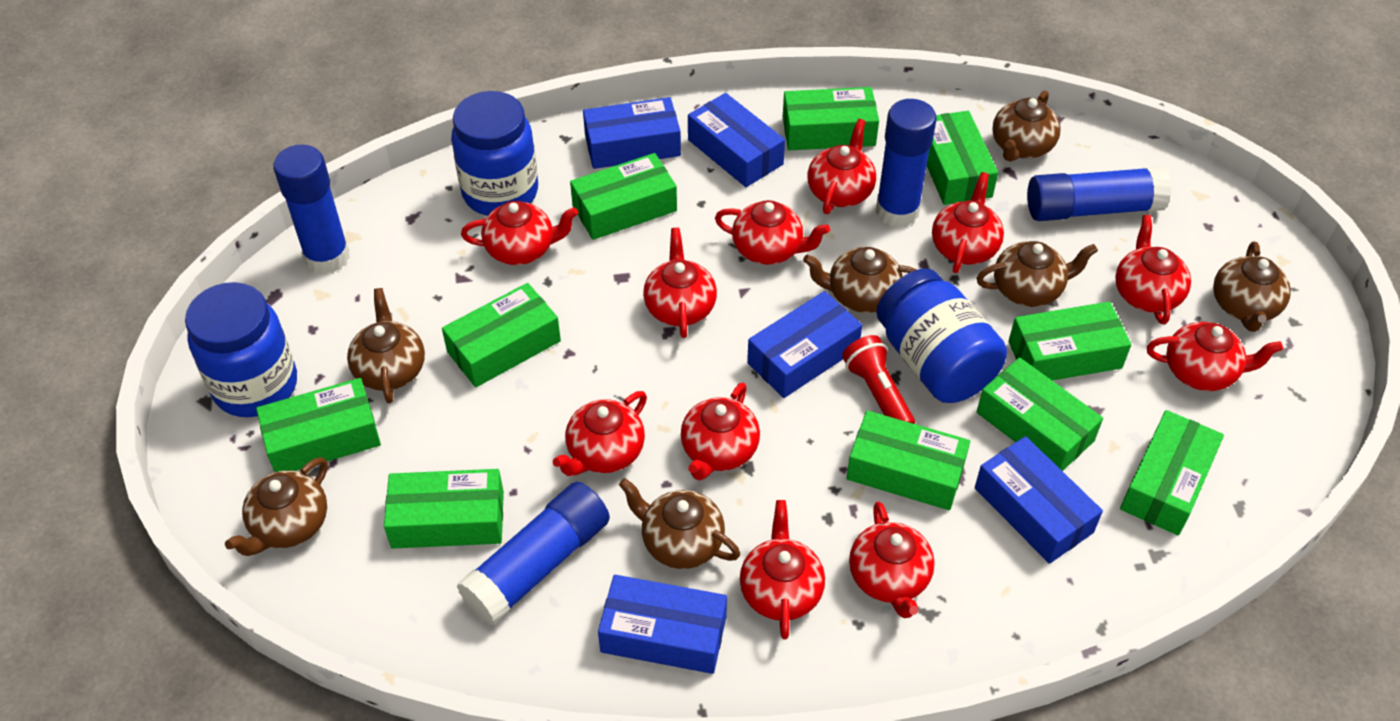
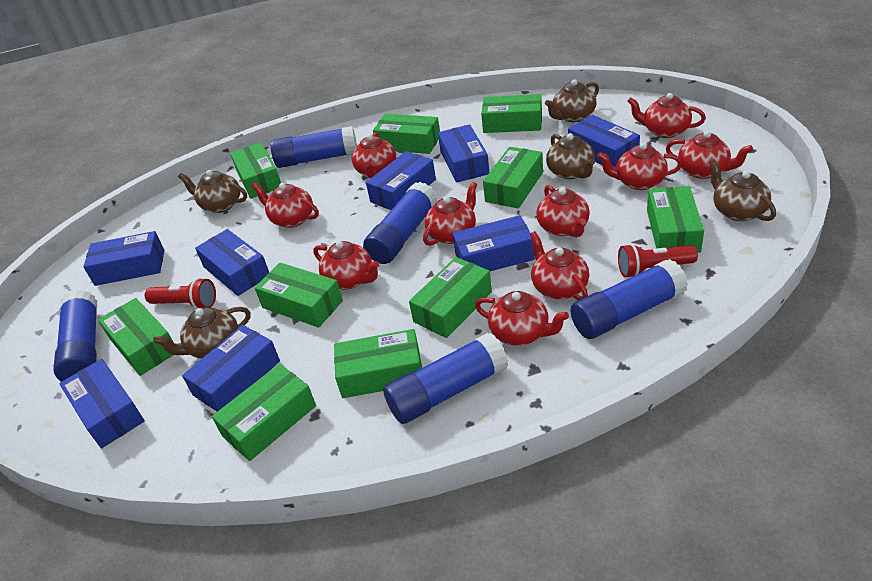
blue box: 5 -> 8
blue glue stick: 4 -> 5
blue jar: 3 -> 0
brown teapot: 7 -> 5
red flashlight: 1 -> 2
red teapot: 11 -> 10

